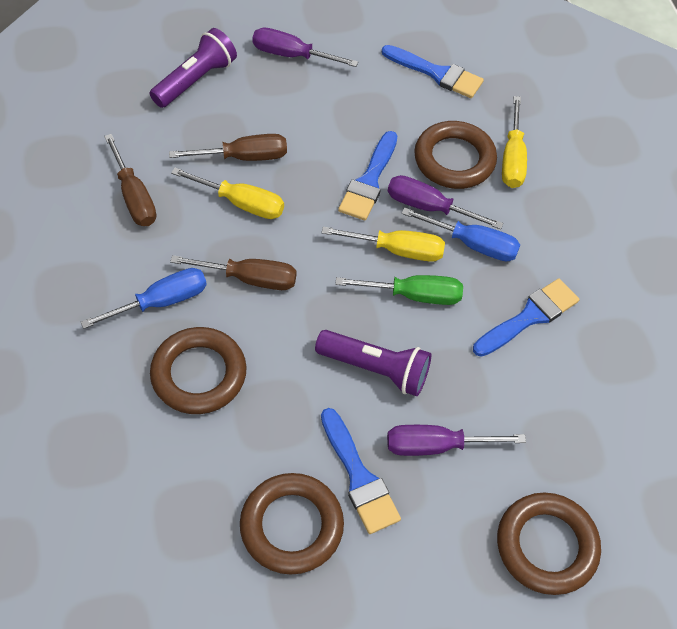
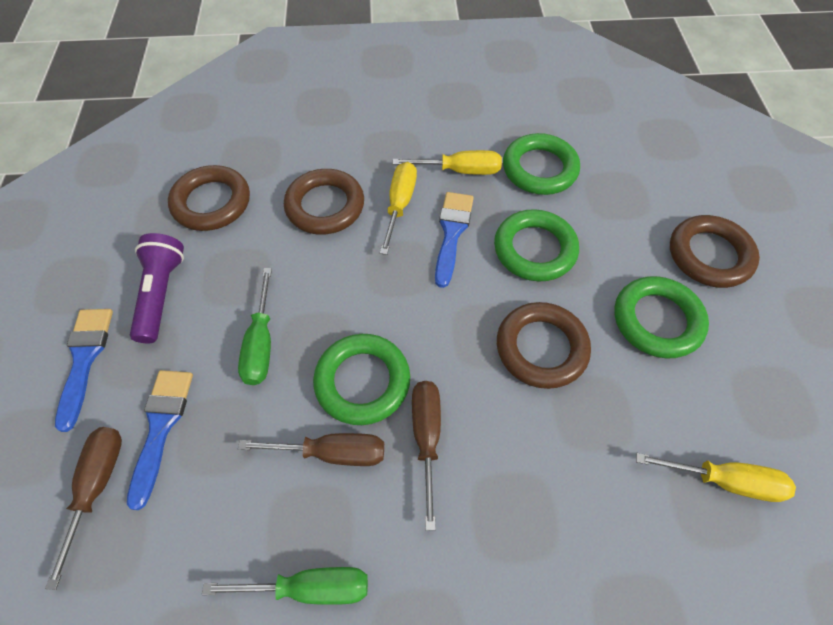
blue brush: 4 -> 3
blue screwdriver: 2 -> 0
green ring: 0 -> 4
green screwdriver: 1 -> 2
purple flashlight: 2 -> 1
purple screwdriver: 3 -> 0

